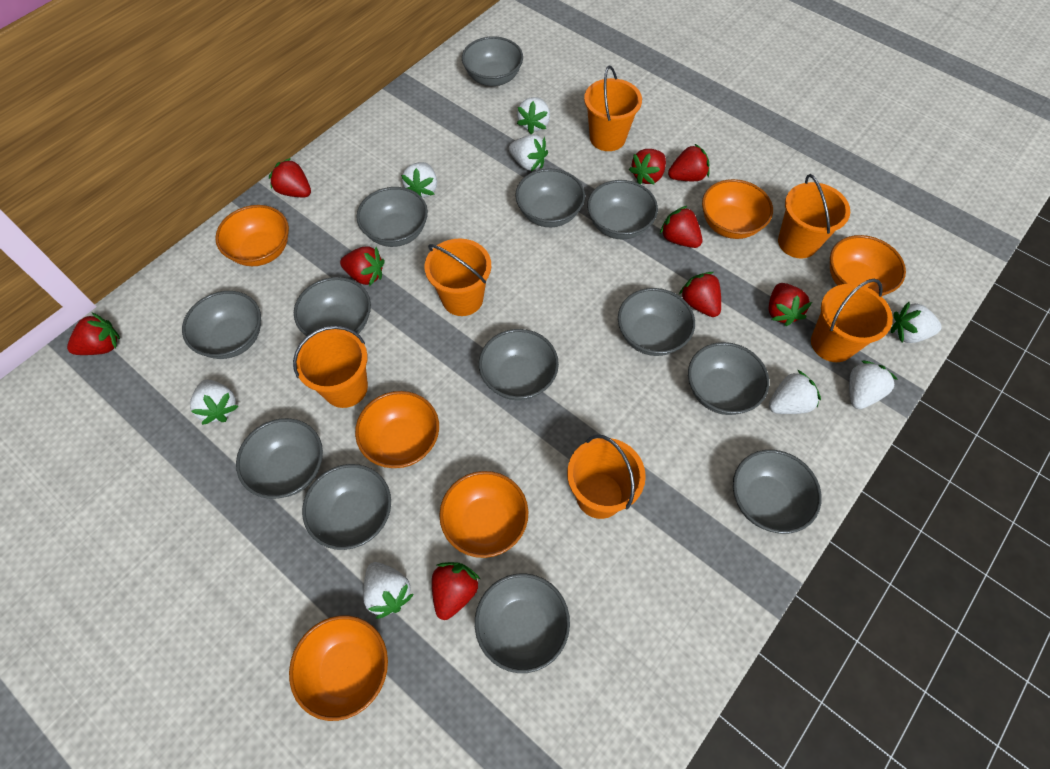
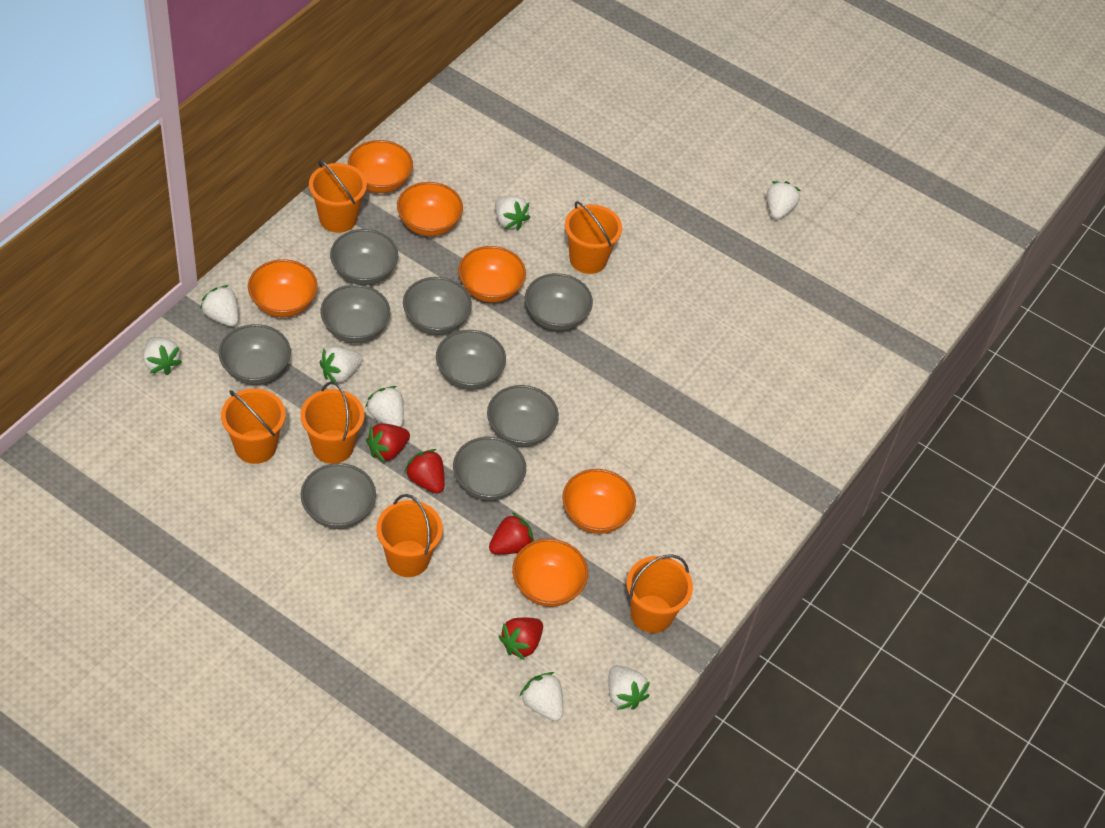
grey bowl: 13 -> 9
red strawberry: 9 -> 4

